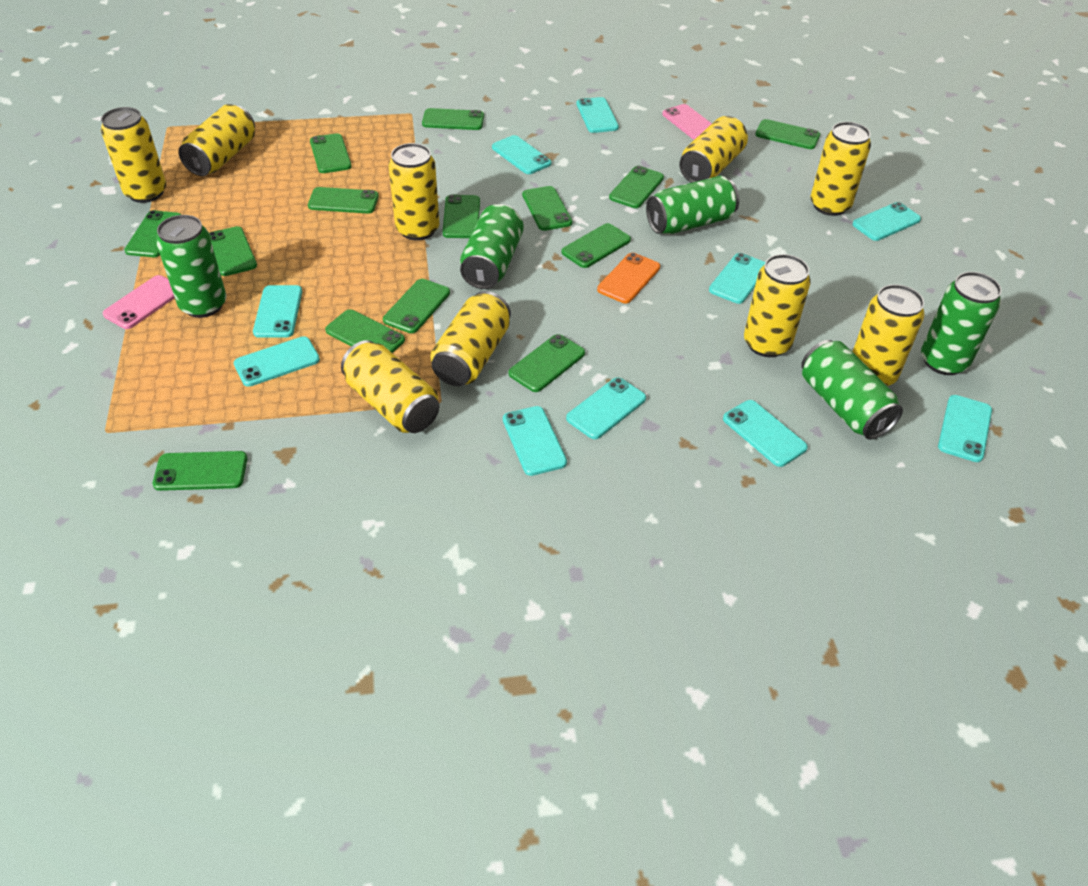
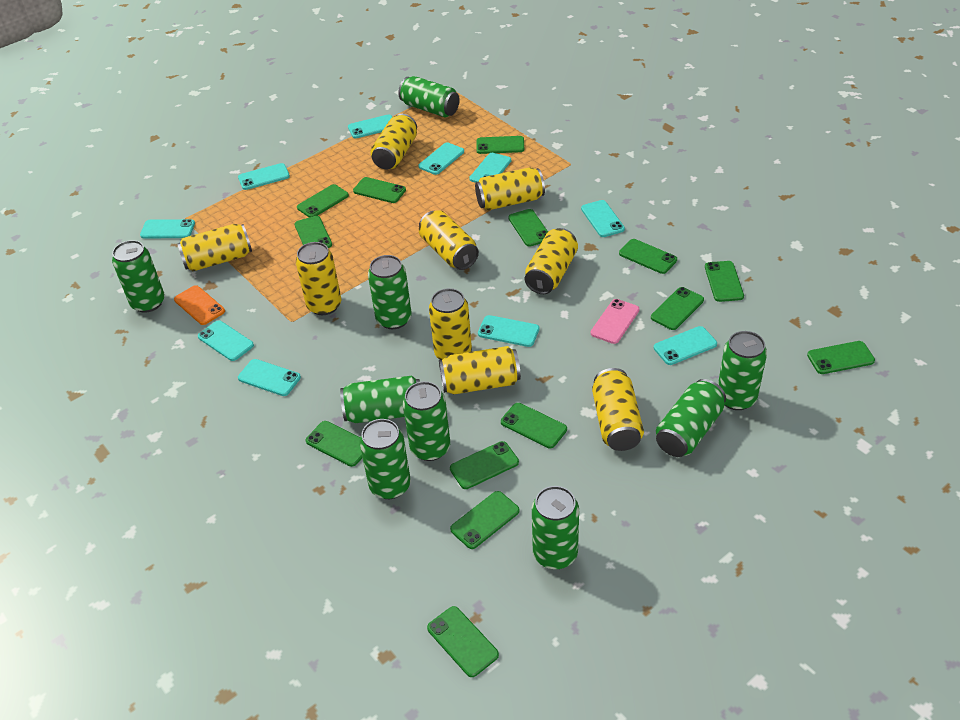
green can: 5 -> 9
pink phone: 2 -> 1

